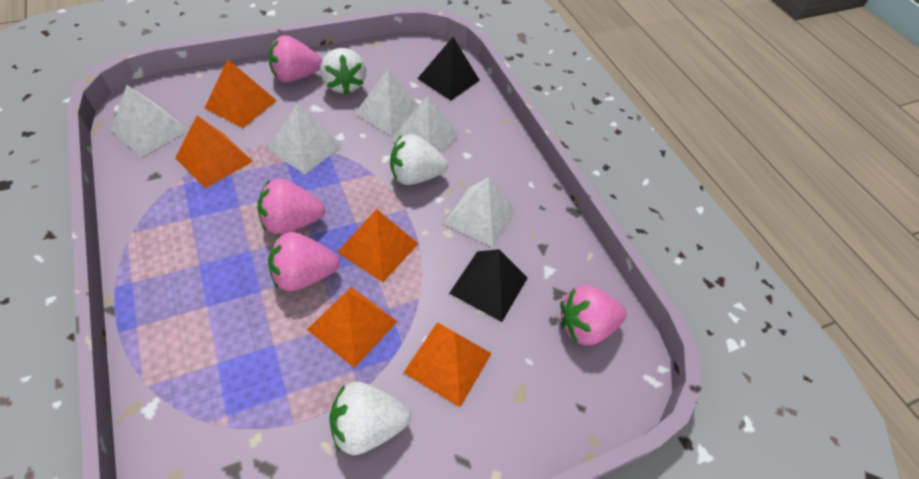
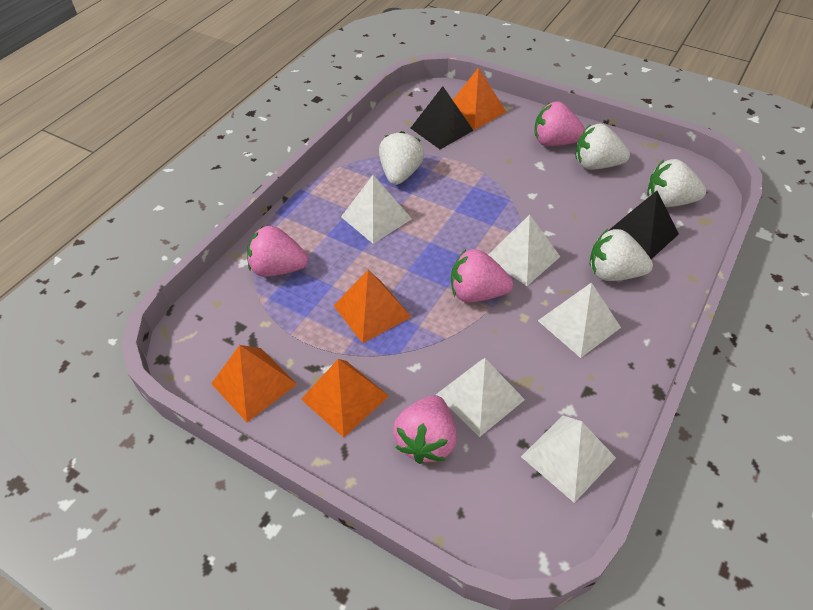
orange pyramid: 5 -> 4
white strawberry: 3 -> 4

